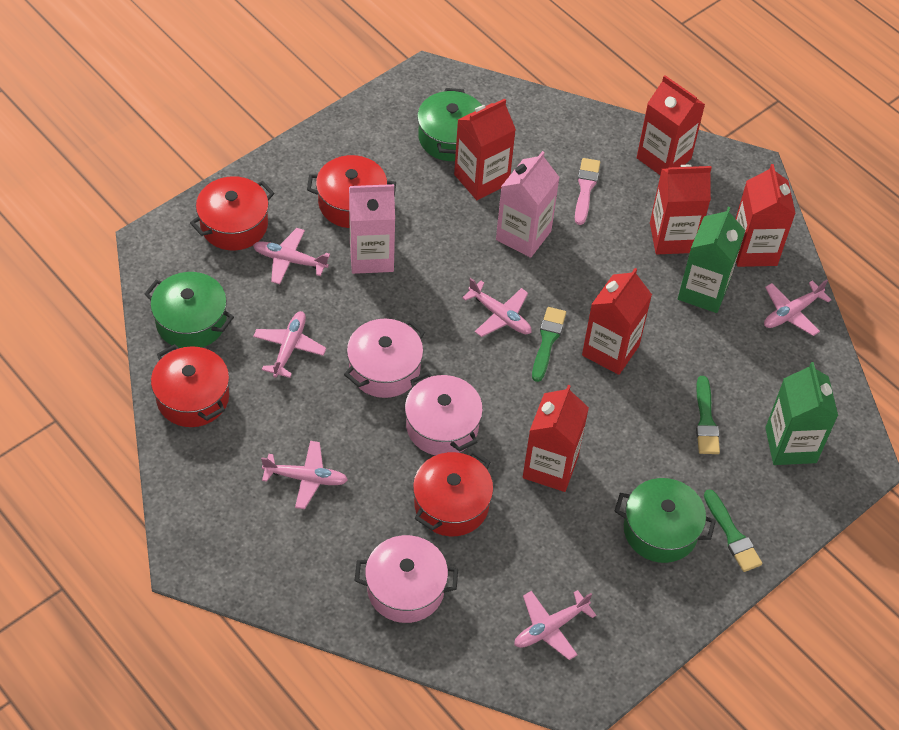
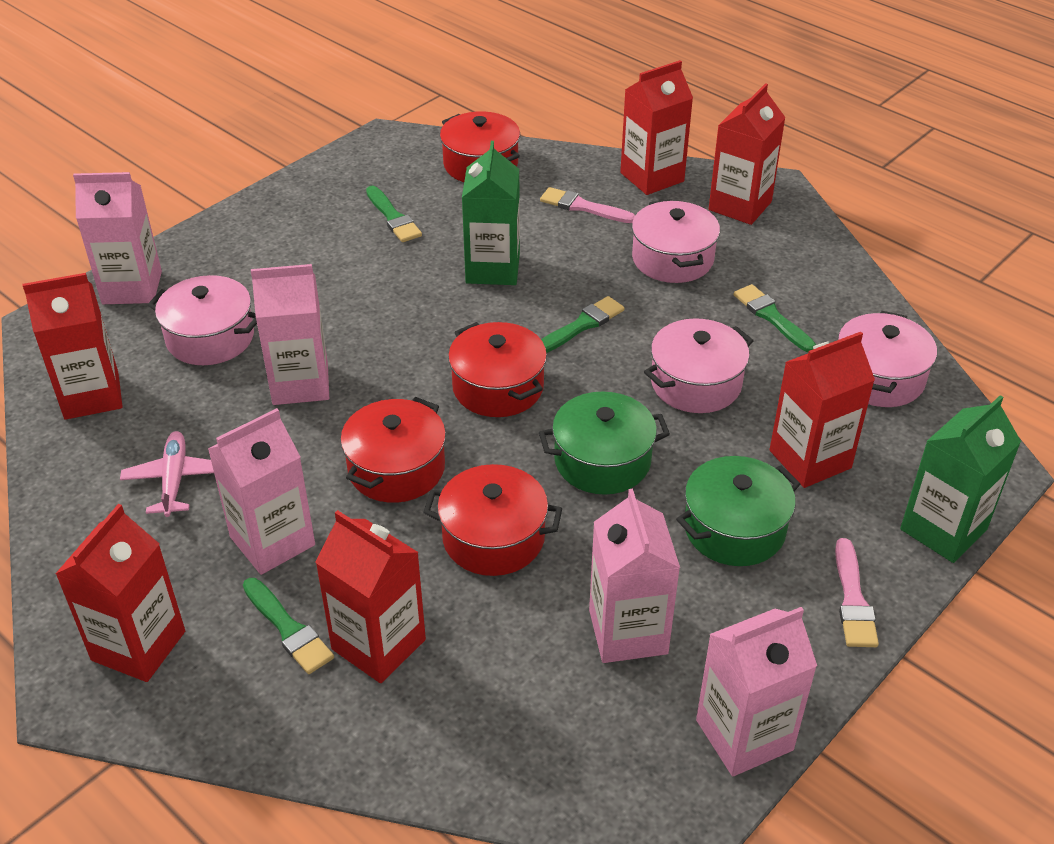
green brush: 3 -> 4
green pot: 3 -> 2
pink brush: 1 -> 2
pink carton: 2 -> 5
pink plane: 6 -> 1
pink pot: 3 -> 4

